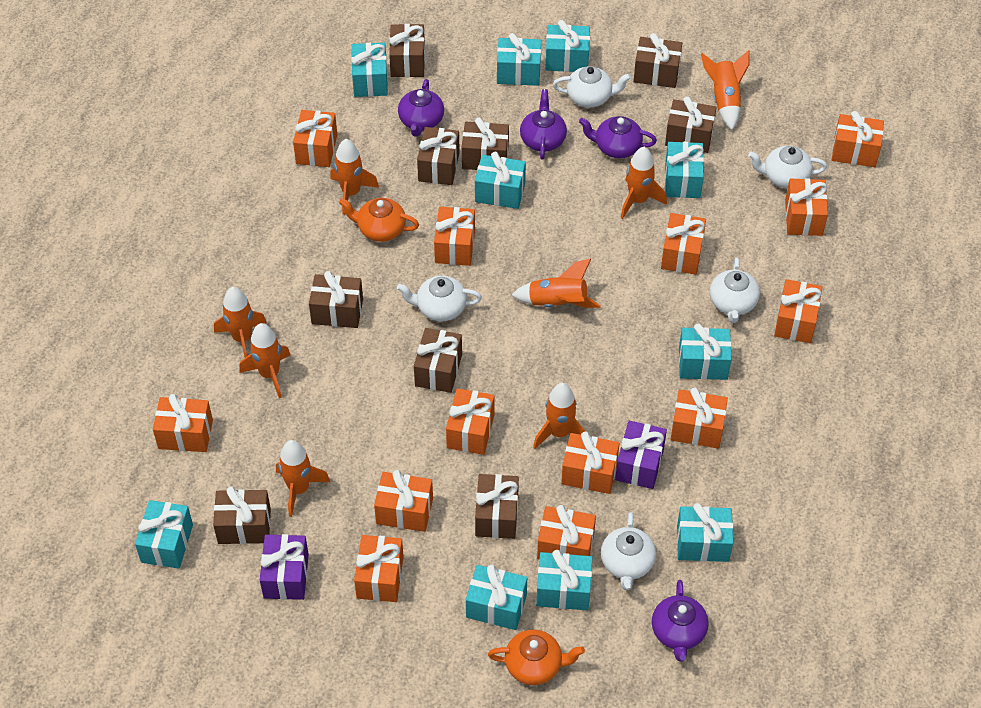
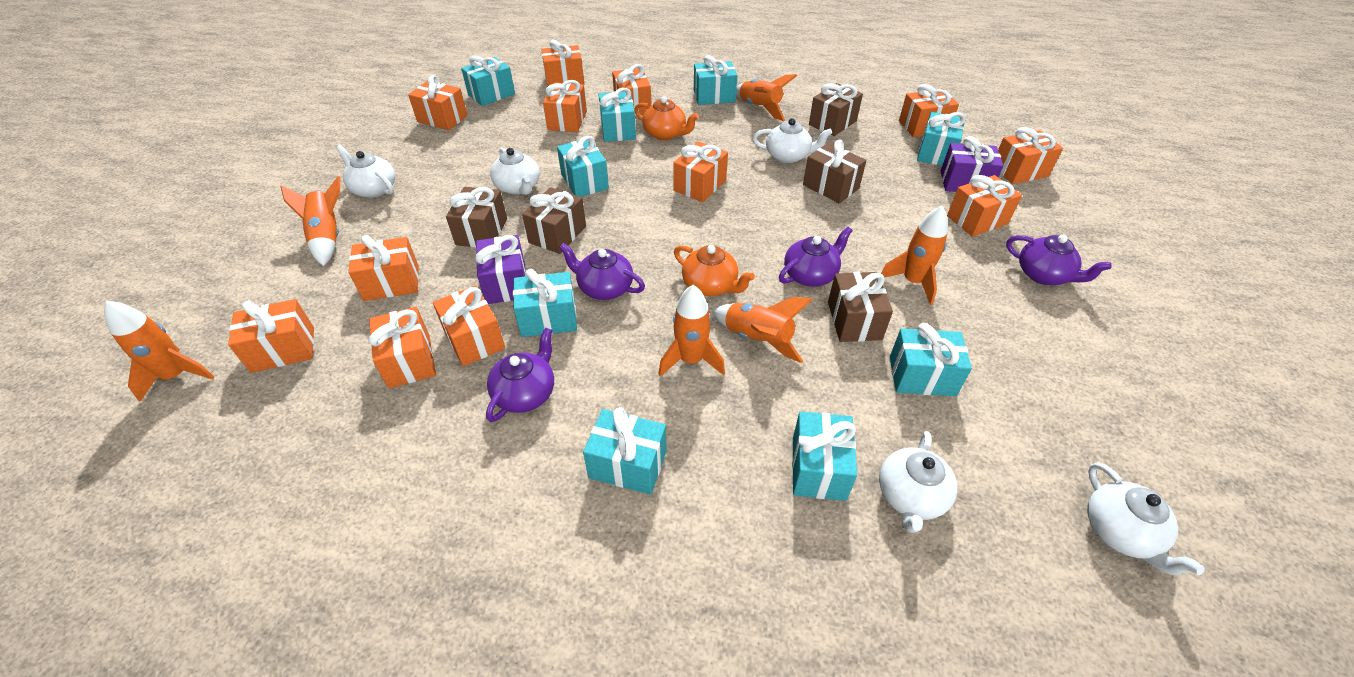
brown gift: 9 -> 5
orange gift: 13 -> 12
orange rocket: 8 -> 6
turquoise gift: 10 -> 9

